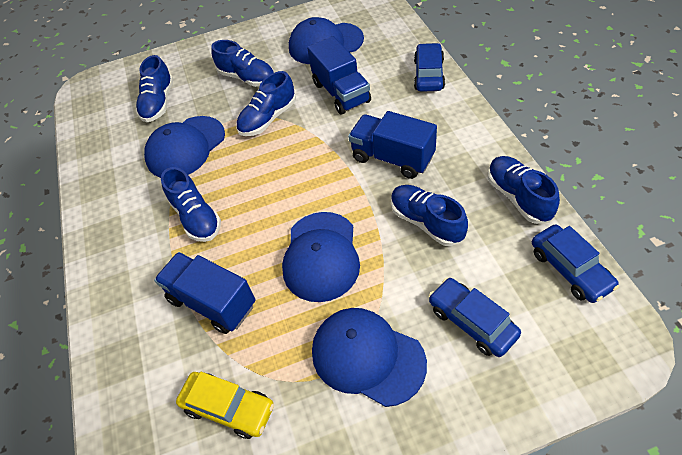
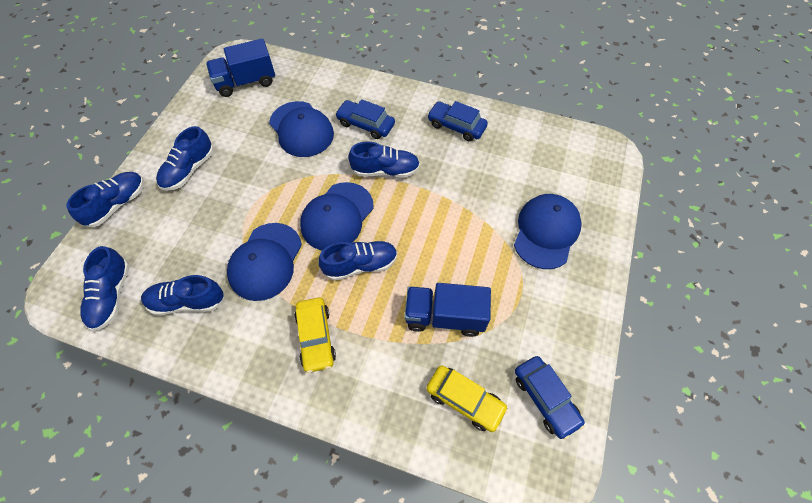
blue truck: 3 -> 2
yellow car: 1 -> 2

